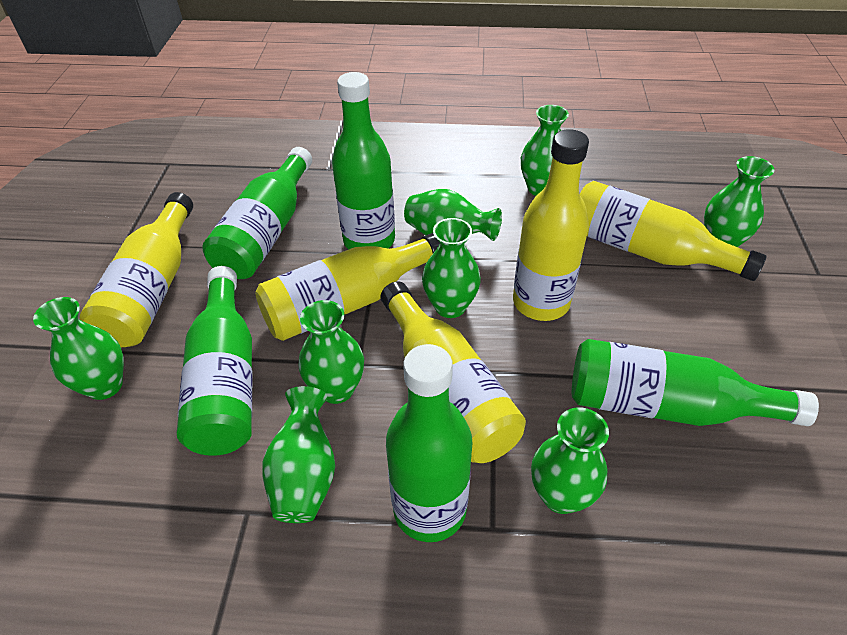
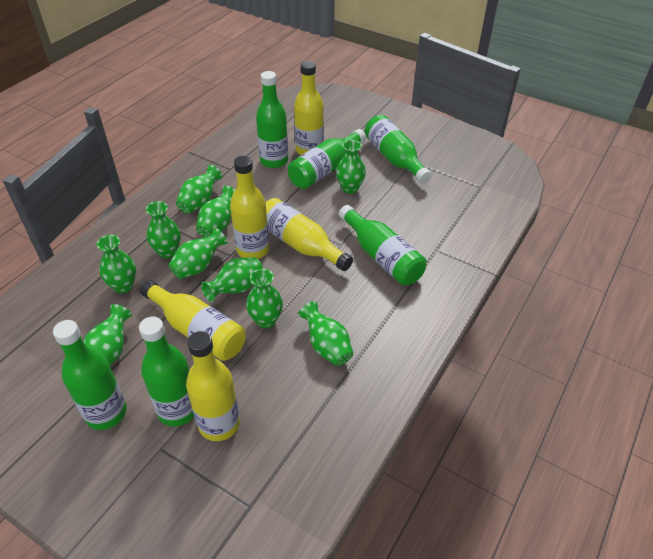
green bottle: 5 -> 6
green vase: 8 -> 10

